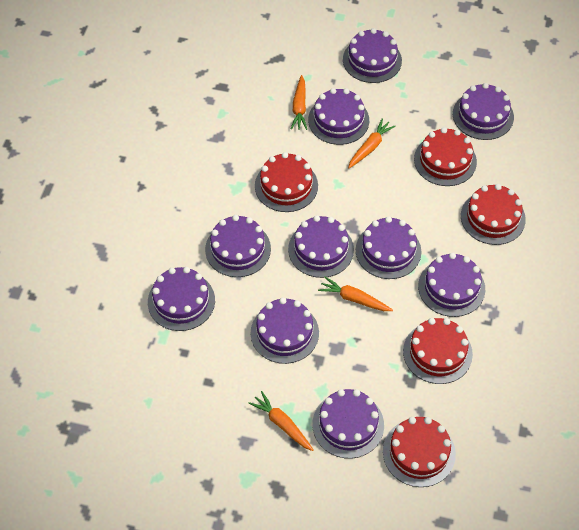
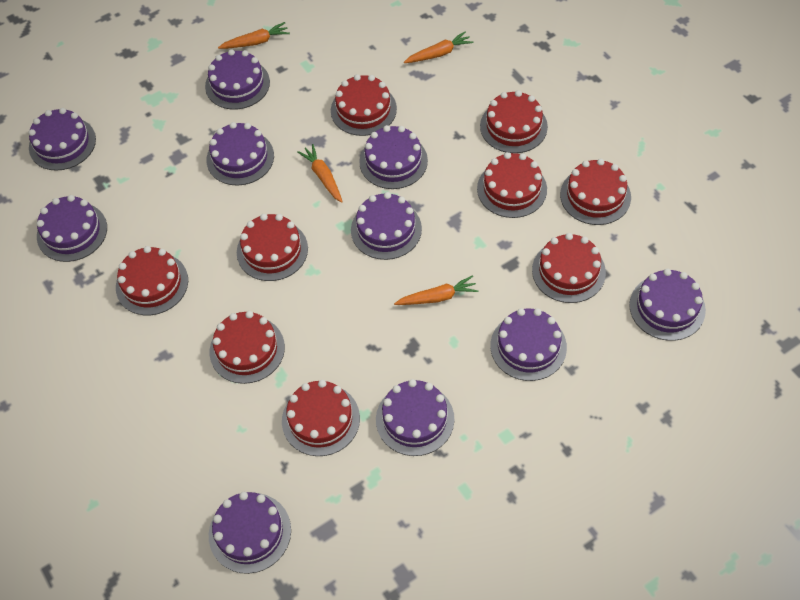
red cake: 5 -> 9

